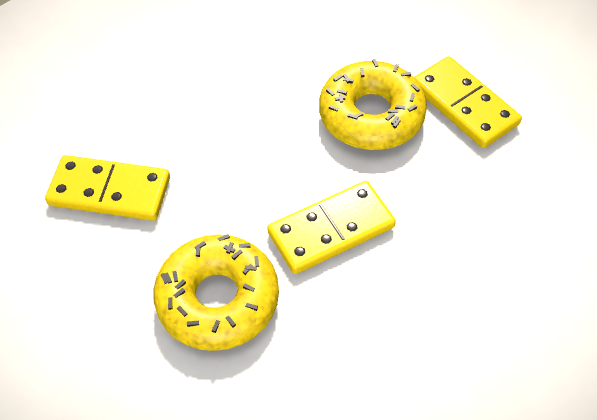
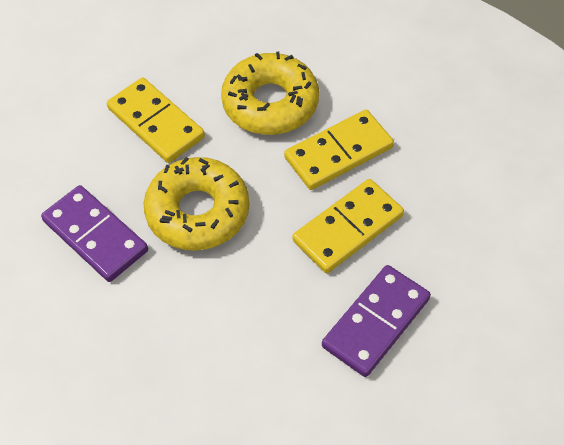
purple domino: 0 -> 2

